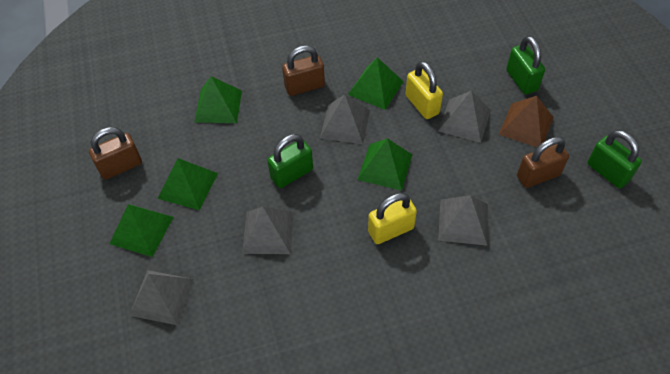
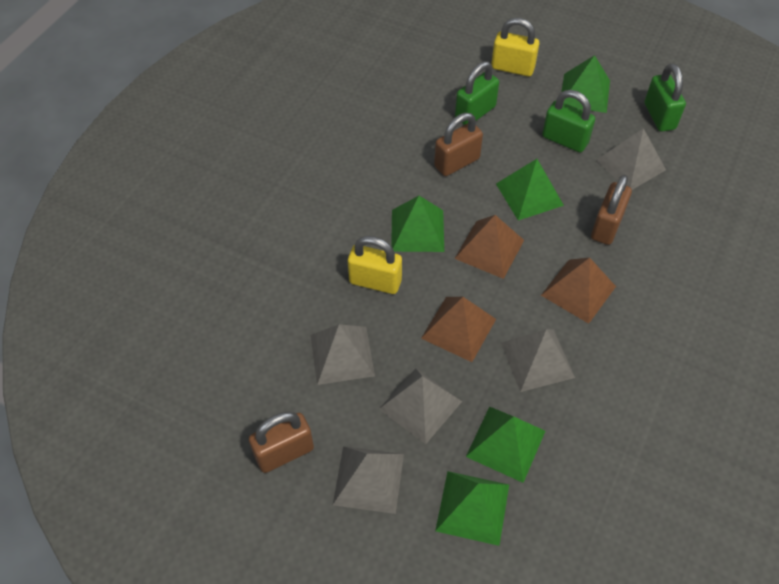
brown pyramid: 1 -> 3

